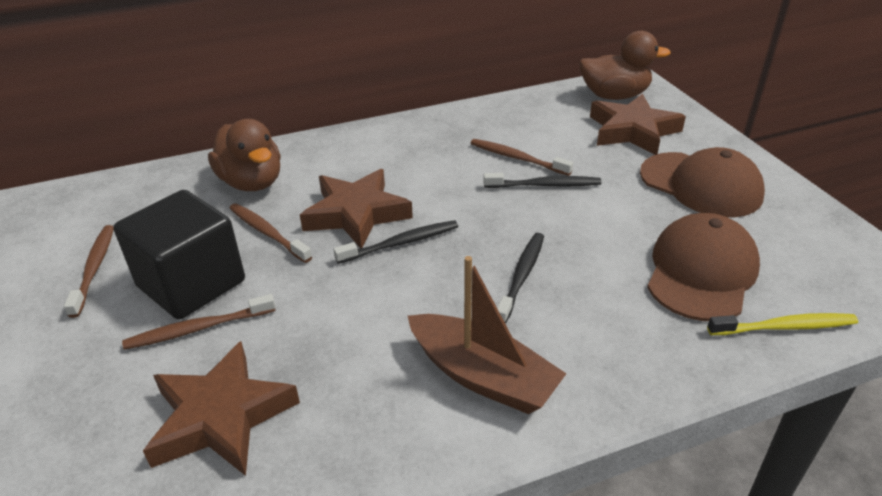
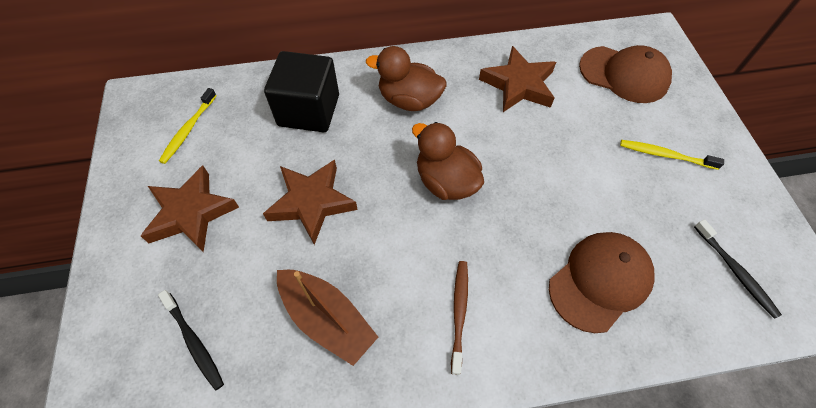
black toothbrush: 3 -> 2
brown toothbrush: 4 -> 1
yellow toothbrush: 1 -> 2

